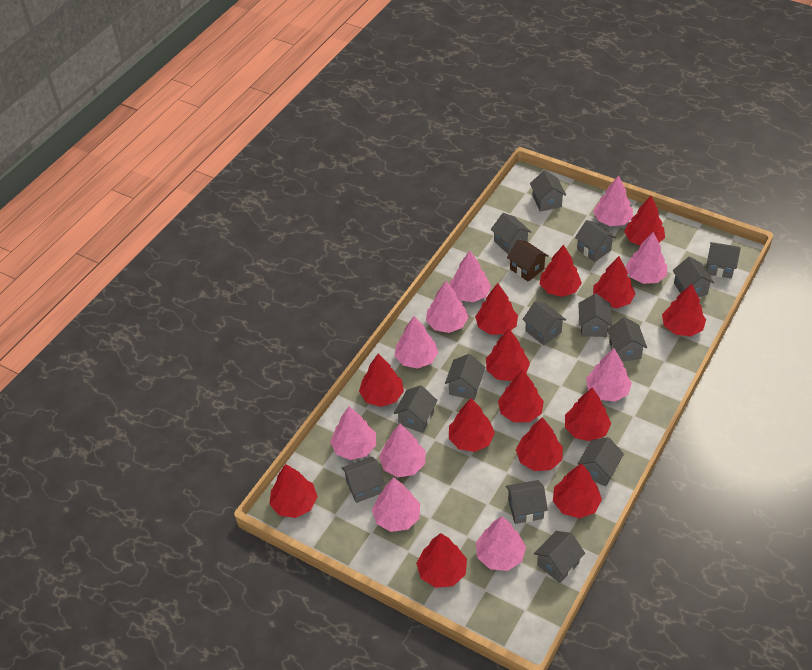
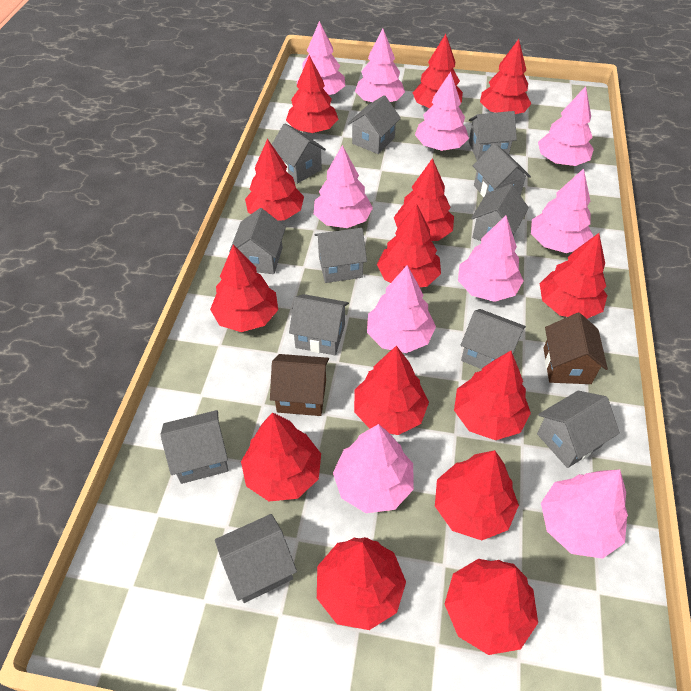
brown house: 1 -> 2
grey house: 14 -> 12

